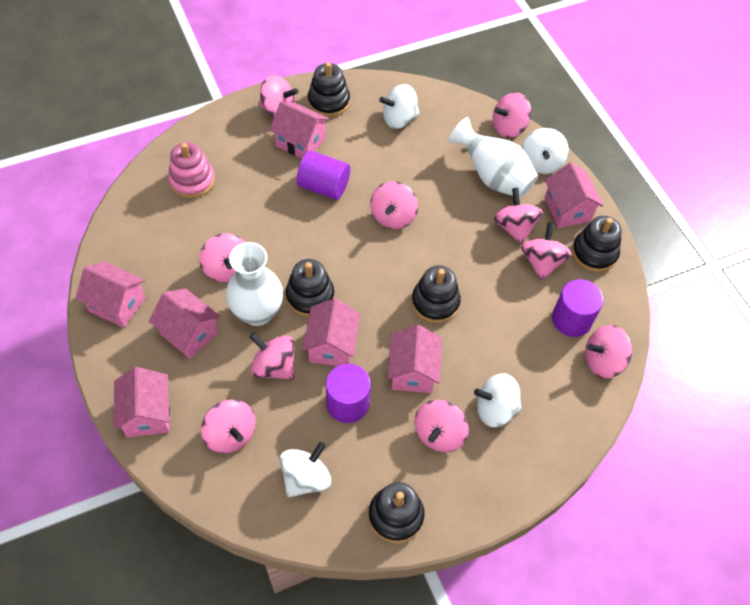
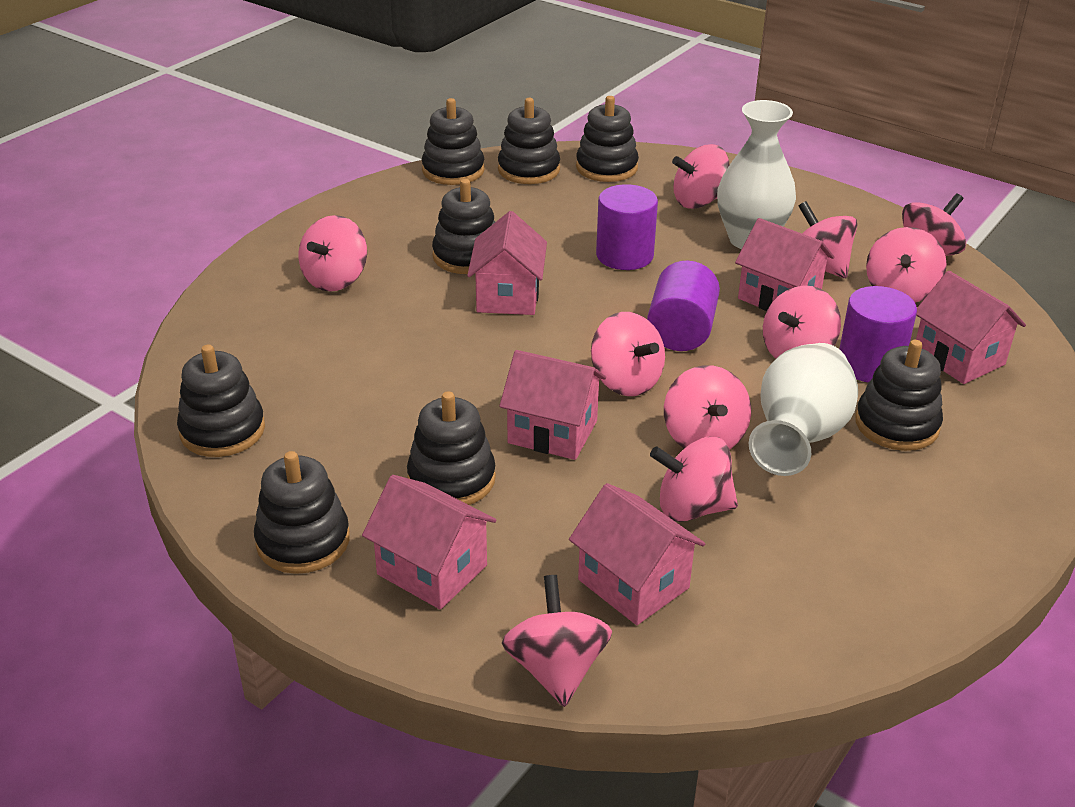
black stacking toy: 5 -> 8
pink house: 7 -> 6
pink stacking toy: 1 -> 0
white spinning top: 4 -> 0

